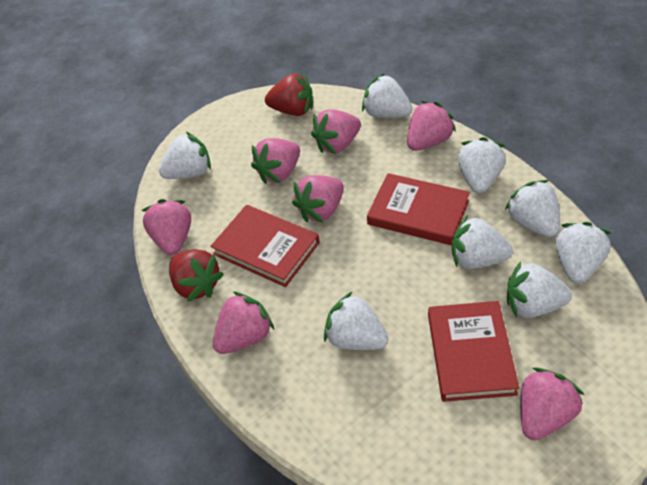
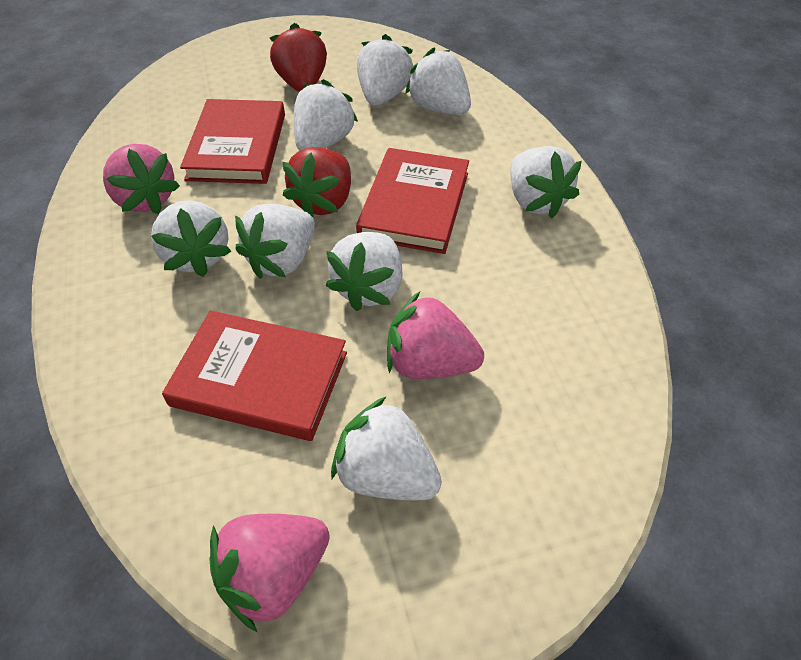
pink strawberry: 7 -> 3

